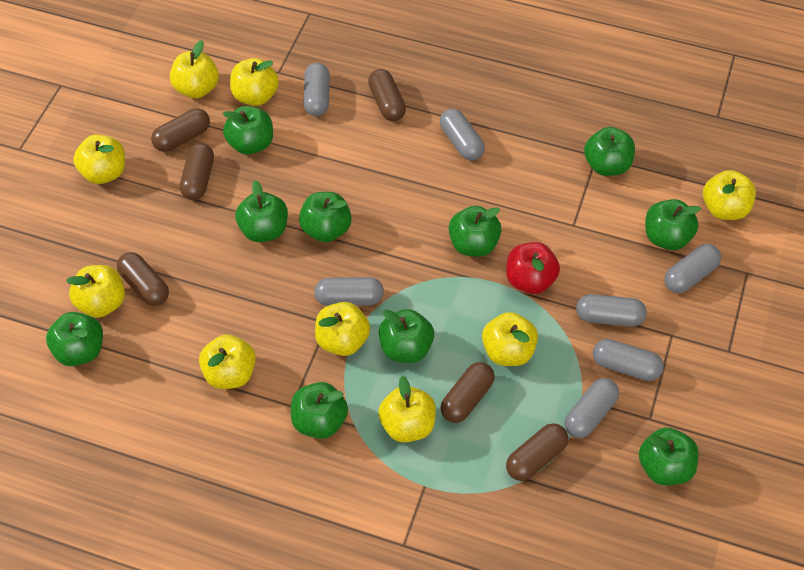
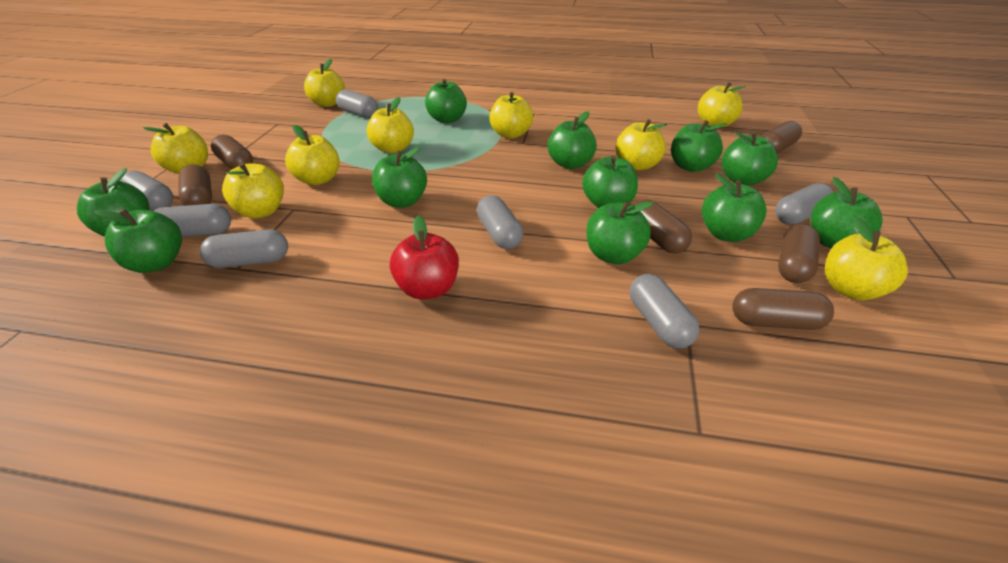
green apple: 10 -> 11

